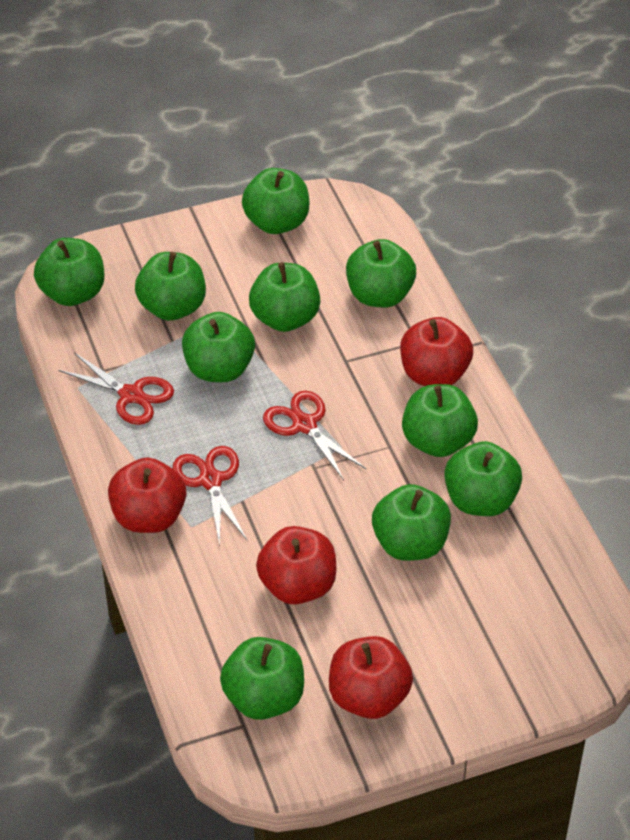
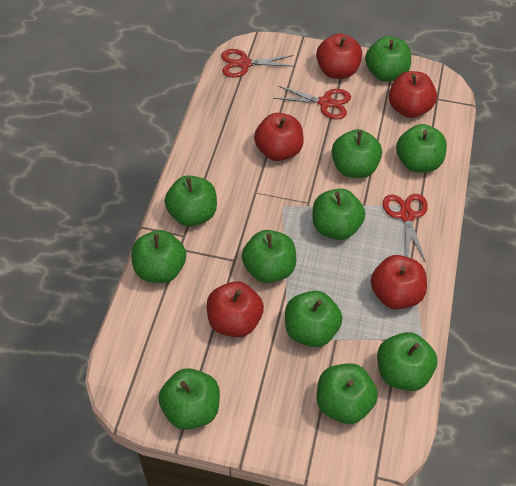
green apple: 10 -> 11
red apple: 4 -> 5

